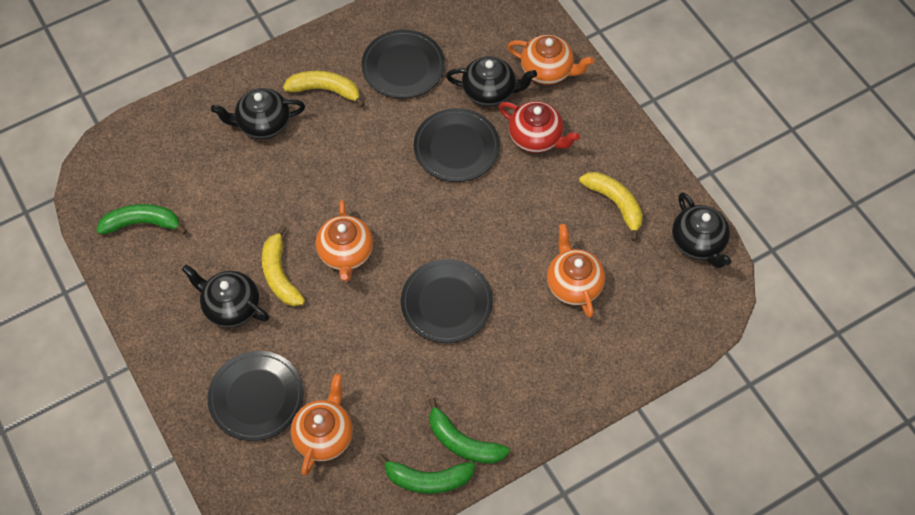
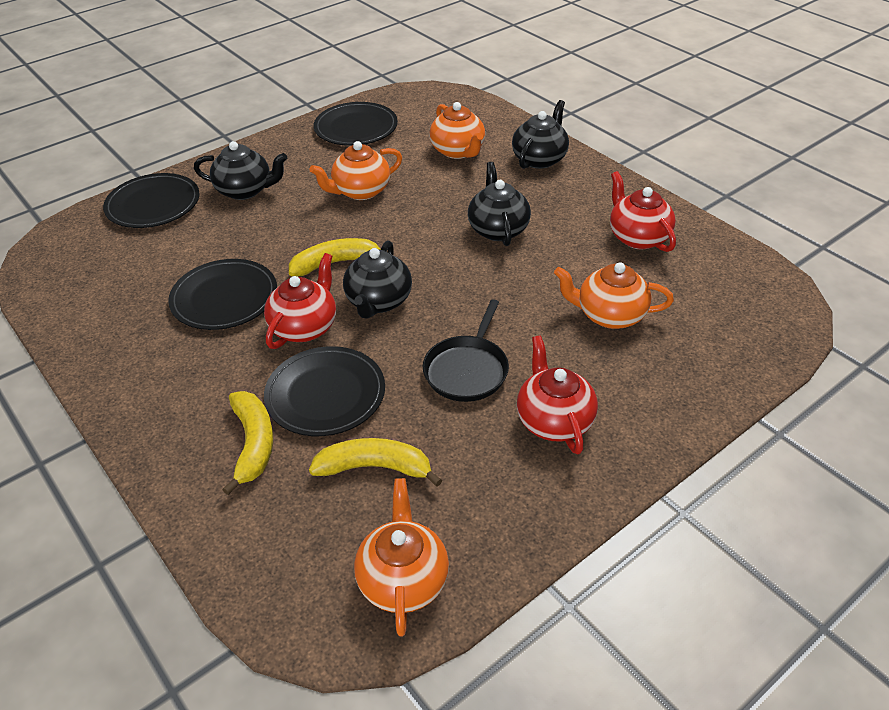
black pan: 0 -> 1
green banana: 3 -> 0
red teapot: 1 -> 3

